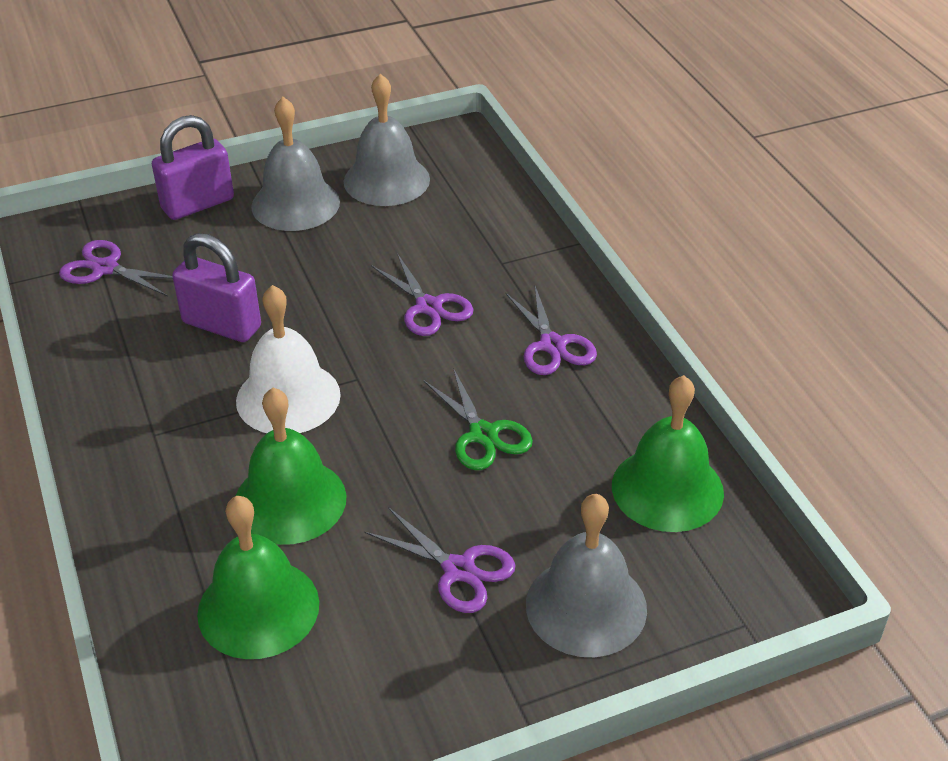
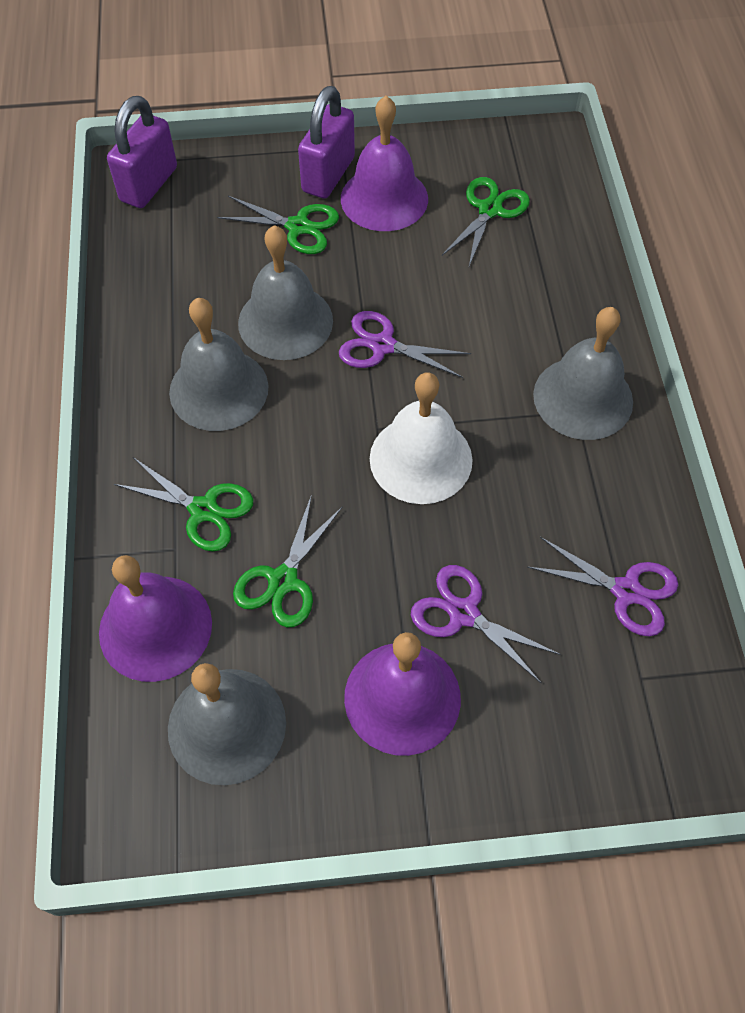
green bell: 3 -> 0
green scissors: 1 -> 4
grey bell: 3 -> 4
purple bell: 0 -> 3
purple scissors: 4 -> 3

